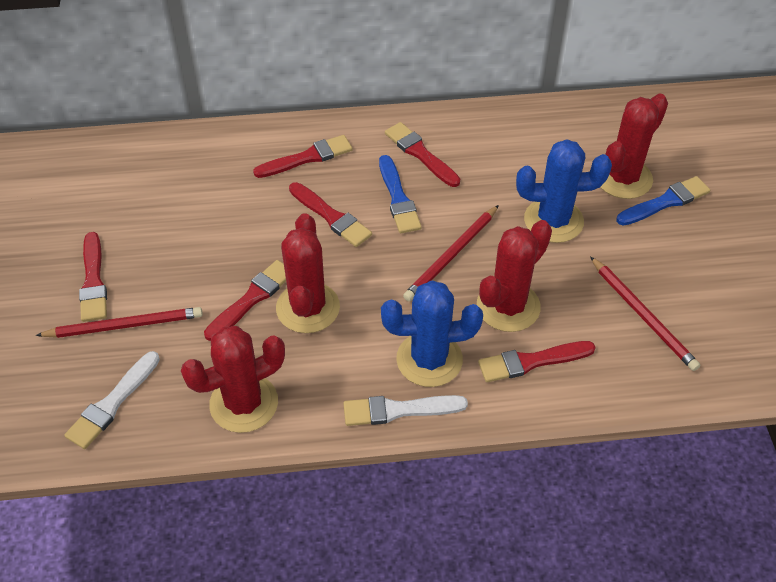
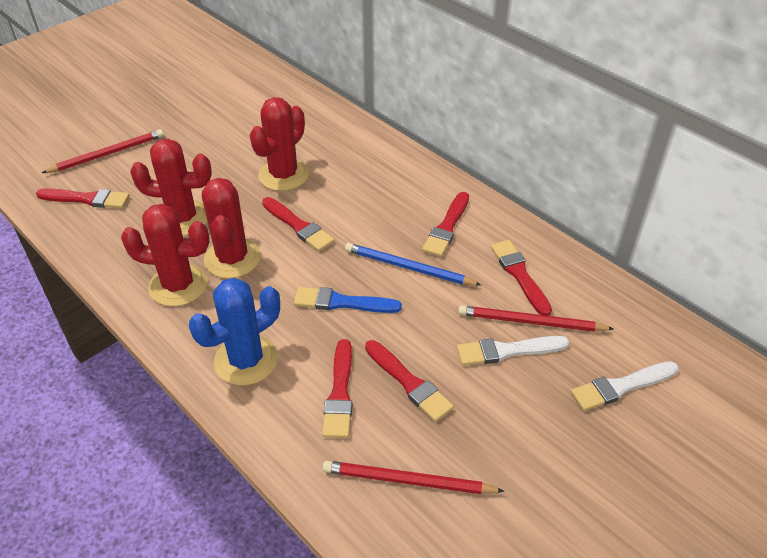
blue brush: 2 -> 1
blue cactus: 2 -> 1
blue pencil: 0 -> 1

